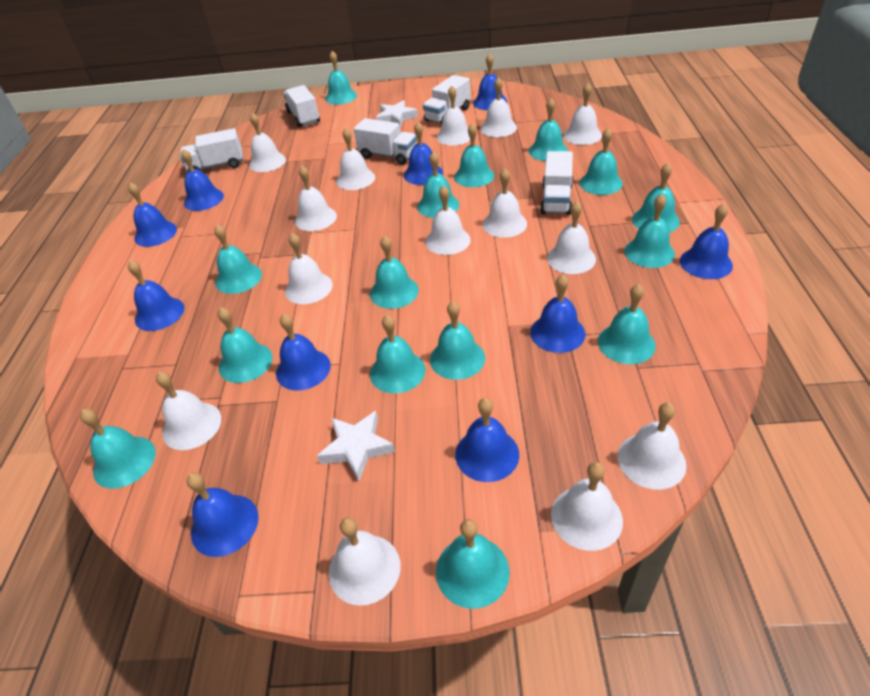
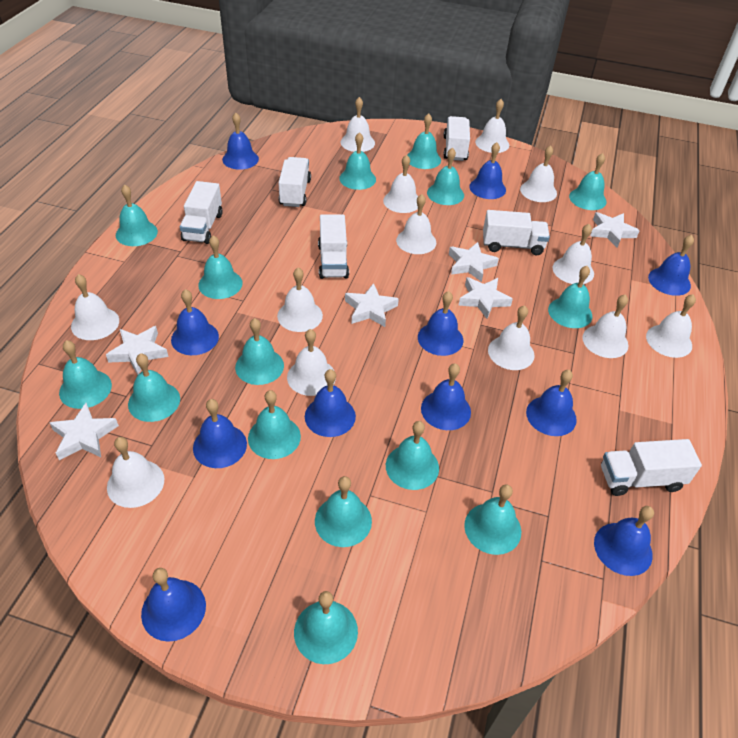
blue bell: 10 -> 11
white bell: 14 -> 13
white star: 2 -> 6
white truck: 5 -> 6

